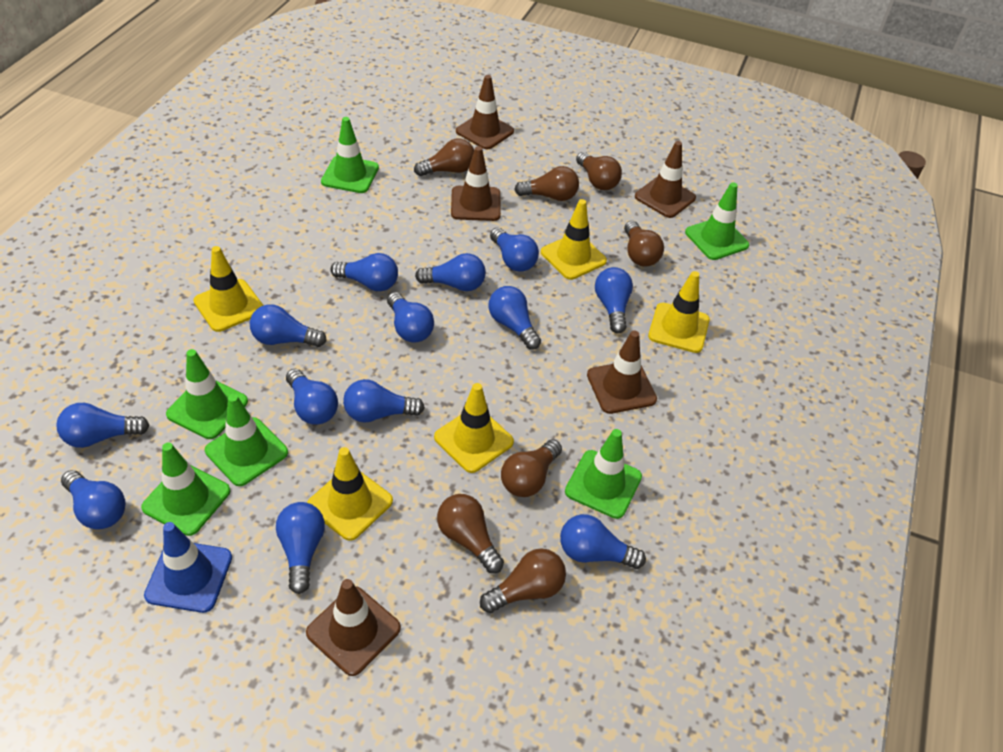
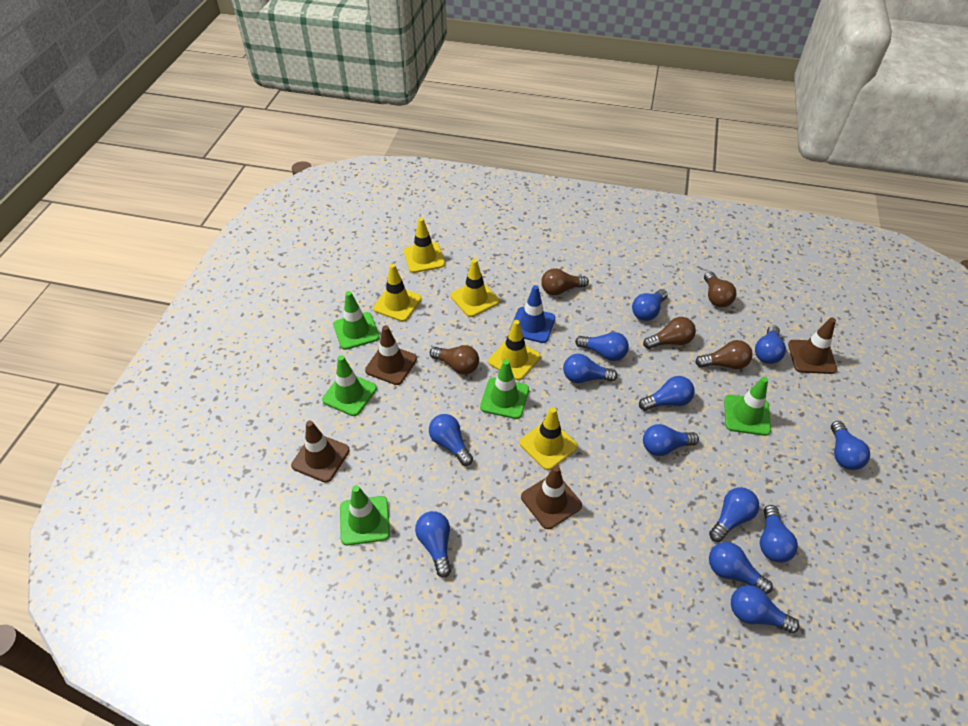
brown light bulb: 7 -> 5
brown traffic cone: 5 -> 4
green traffic cone: 6 -> 5

